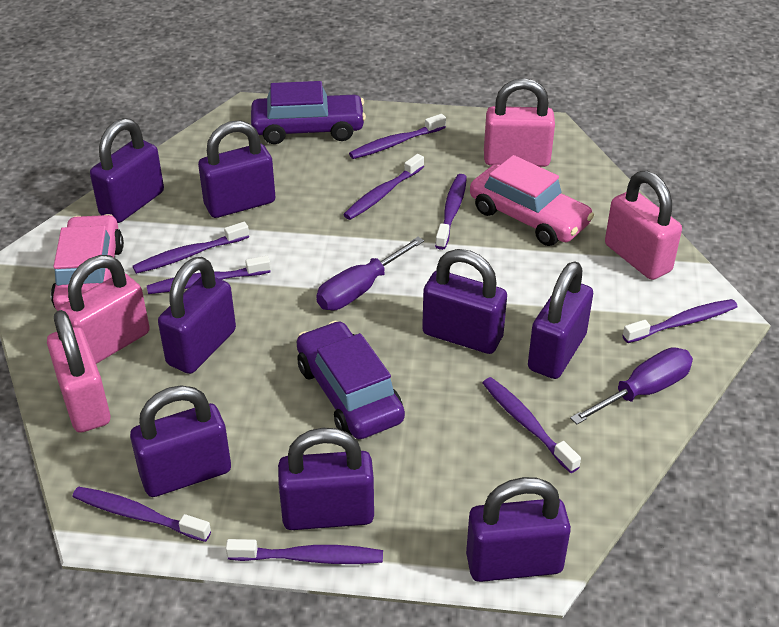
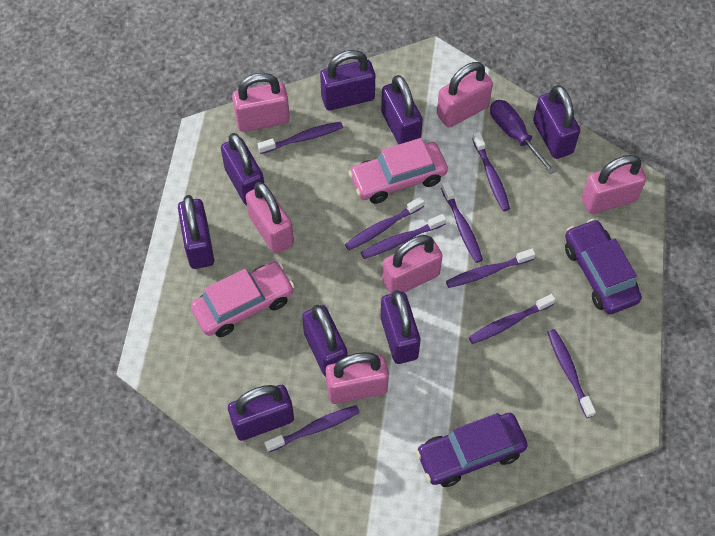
pink padlock: 4 -> 6
purple screwdriver: 2 -> 1

